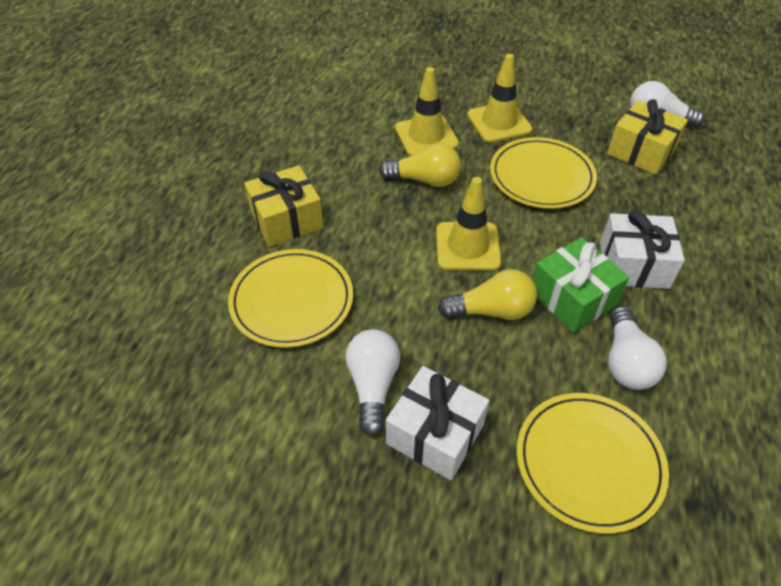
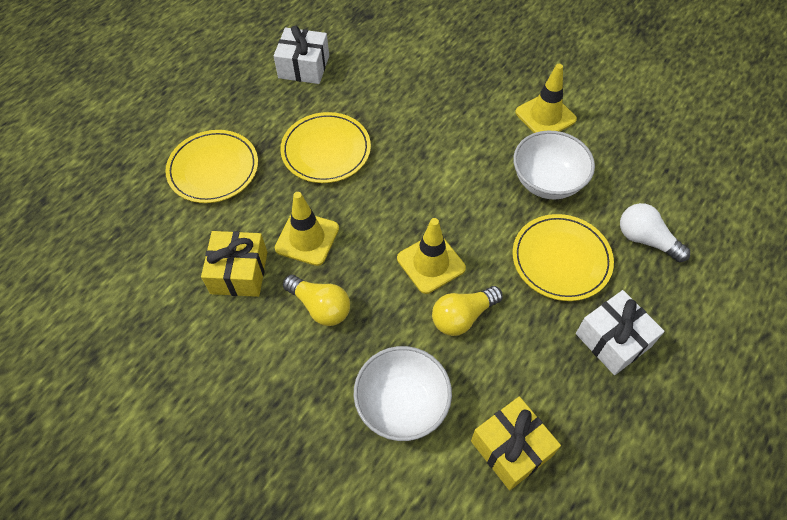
green gift: 1 -> 0
white bowl: 0 -> 2
white light bulb: 3 -> 1

